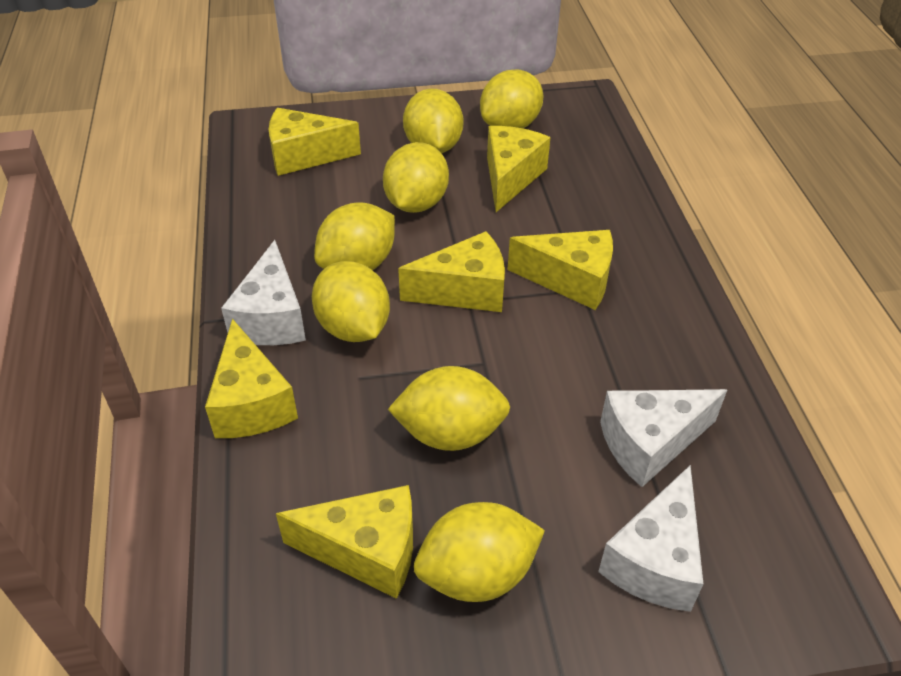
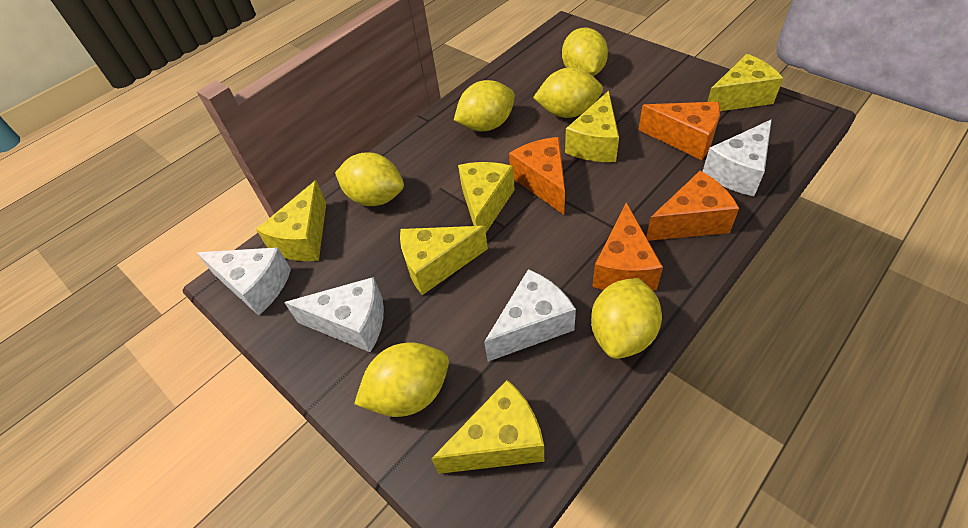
orange cheese: 0 -> 4
white cheese: 3 -> 4
yellow lemon: 7 -> 6

